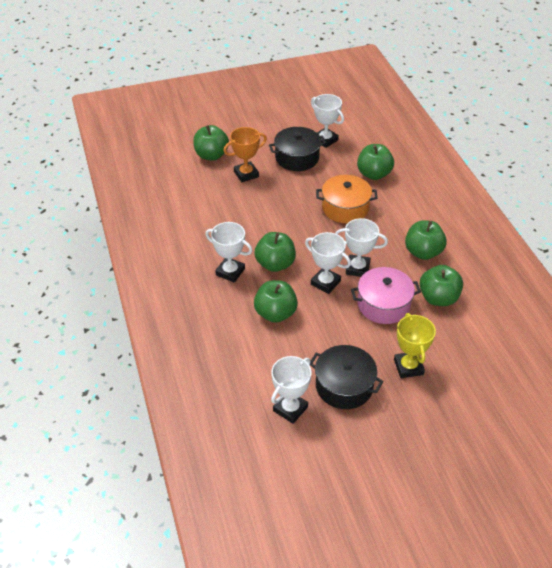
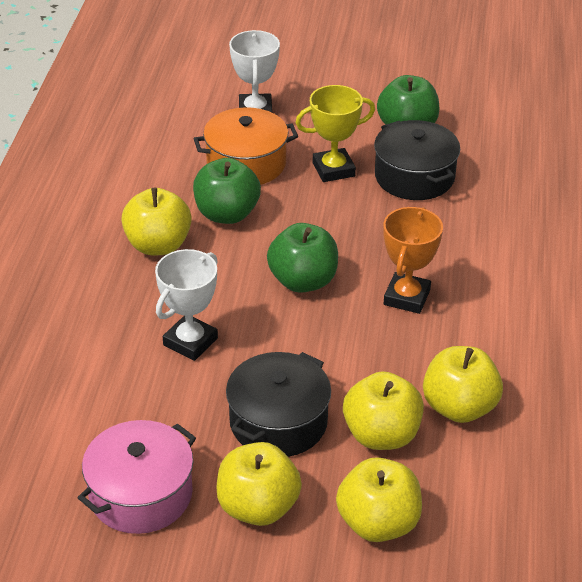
green apple: 6 -> 3
white trophy: 5 -> 2
yellow apple: 0 -> 5

